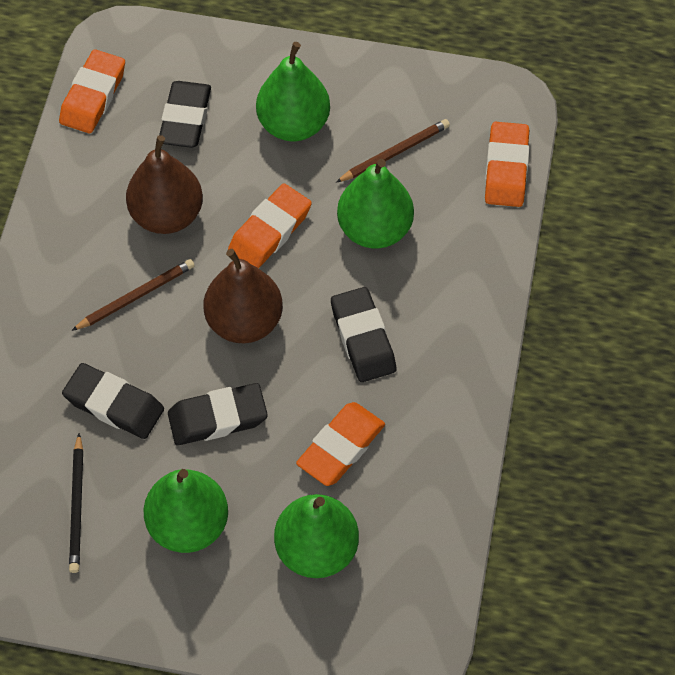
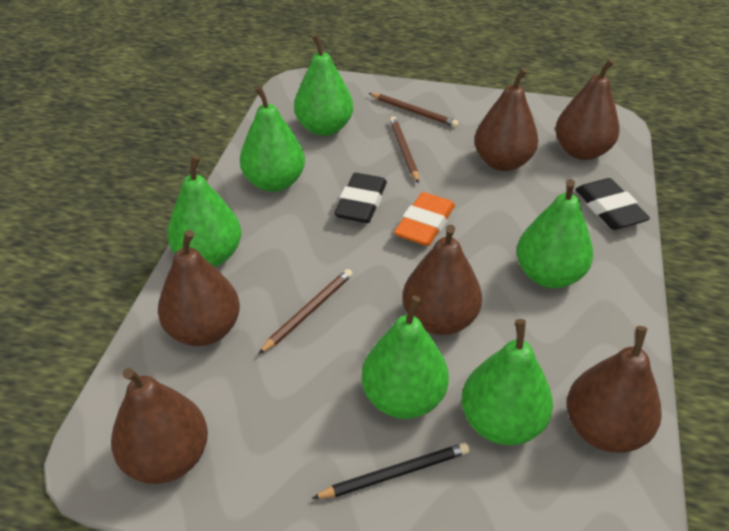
black eraser: 4 -> 2
brown pear: 2 -> 6
brown pencil: 2 -> 3
green pear: 4 -> 6
orange eraser: 4 -> 1

